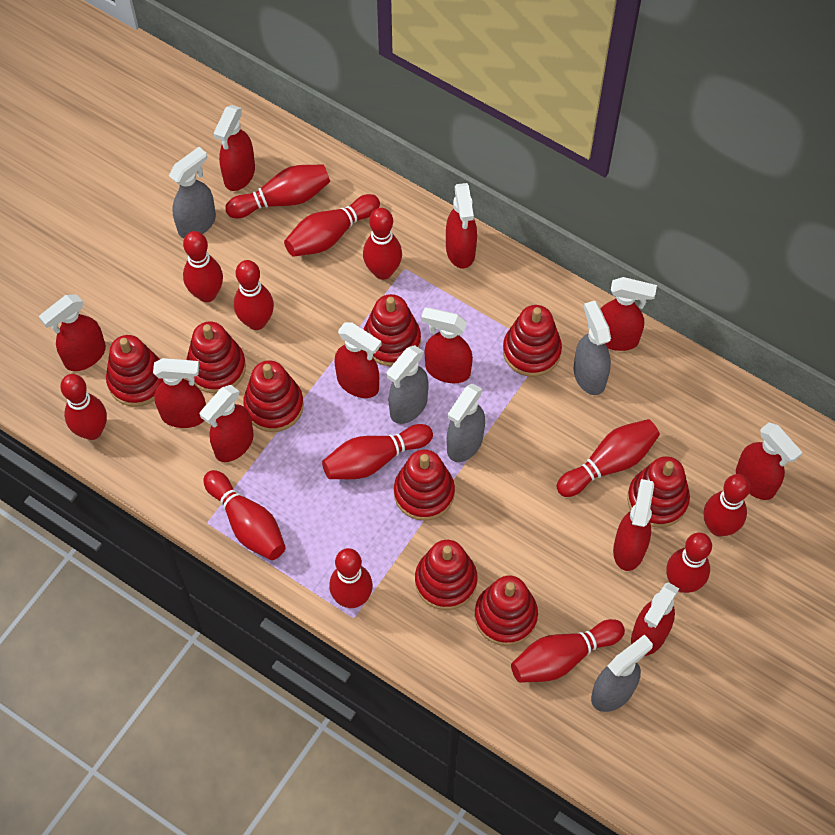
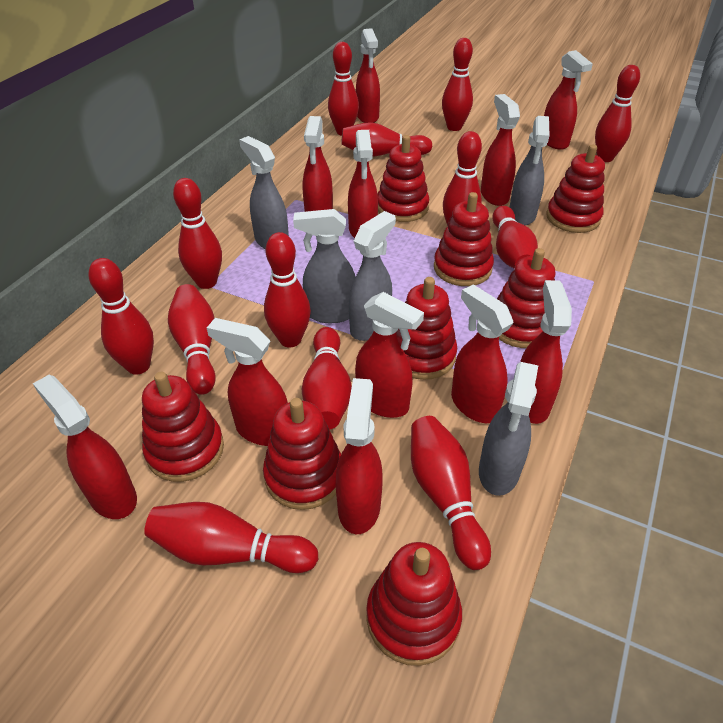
red stacking toy: 9 -> 8

